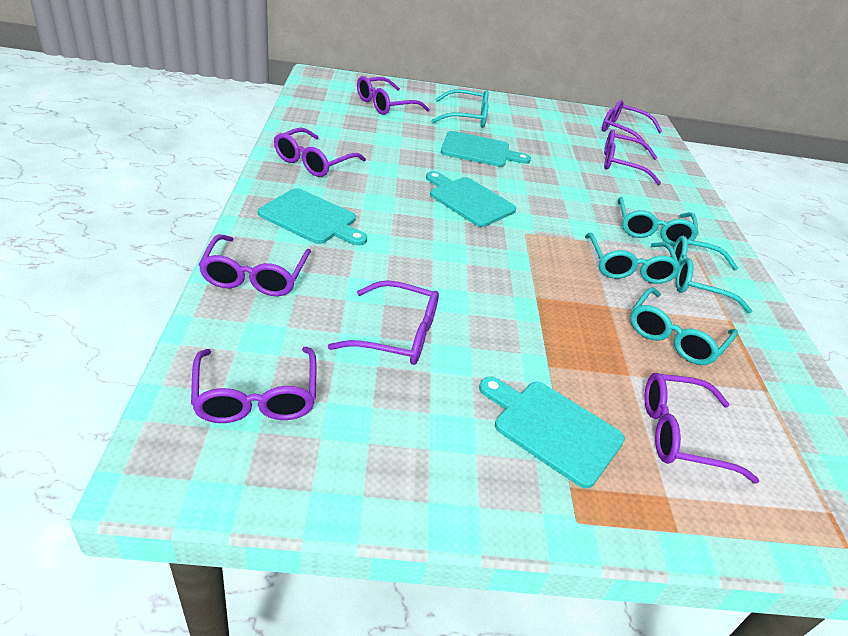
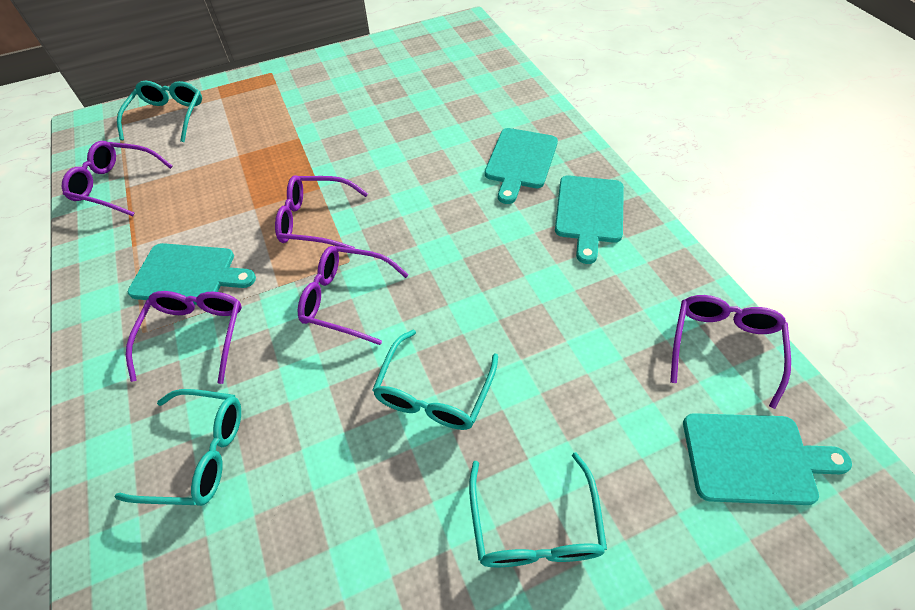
purple glasses: 8 -> 5
turquoise glasses: 5 -> 4

